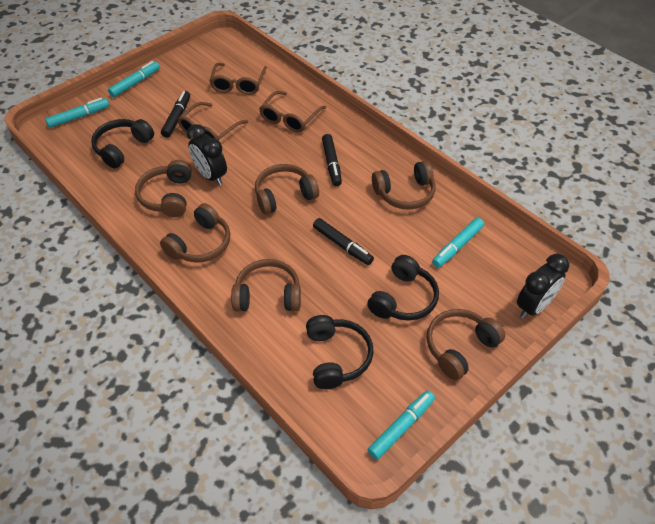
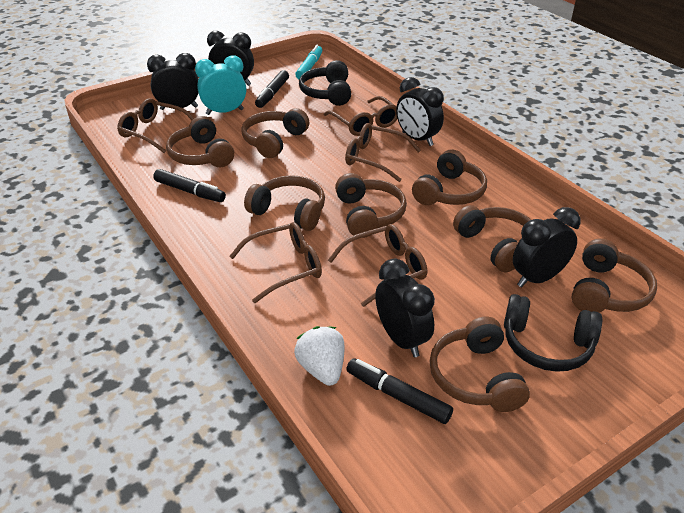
black clock: 2 -> 5
black headphones: 3 -> 2
brown glasses: 3 -> 5
brown headphones: 6 -> 8
turquoise clock: 0 -> 1
turquoise marker: 4 -> 1
white strawberry: 0 -> 1

